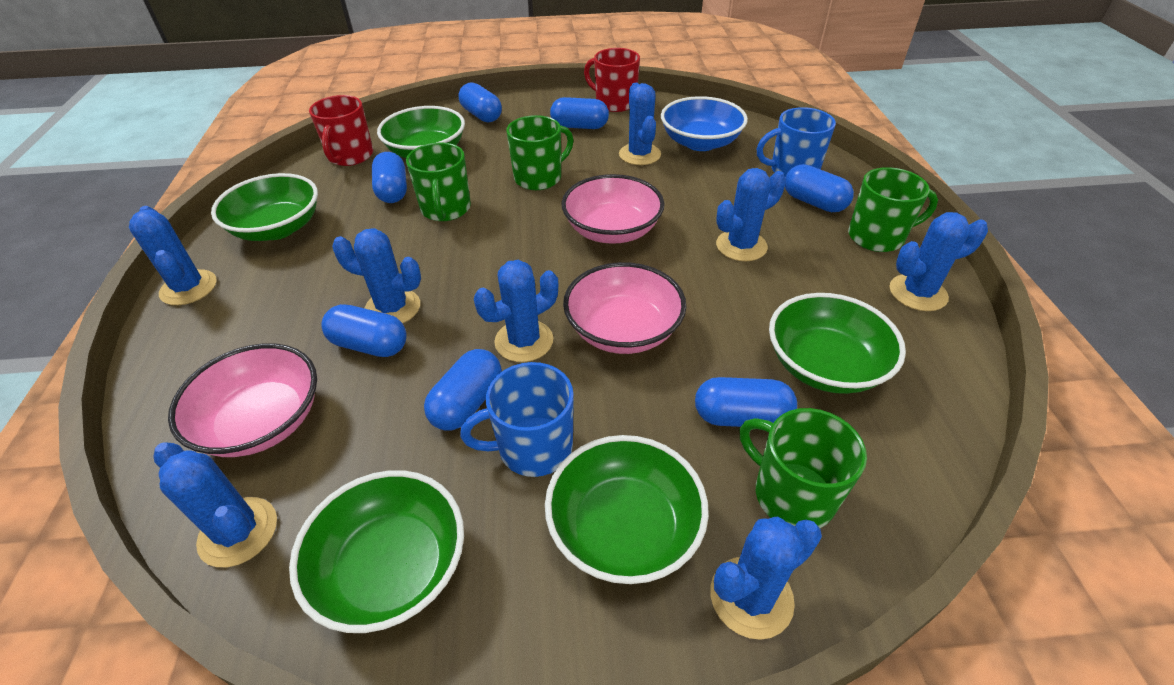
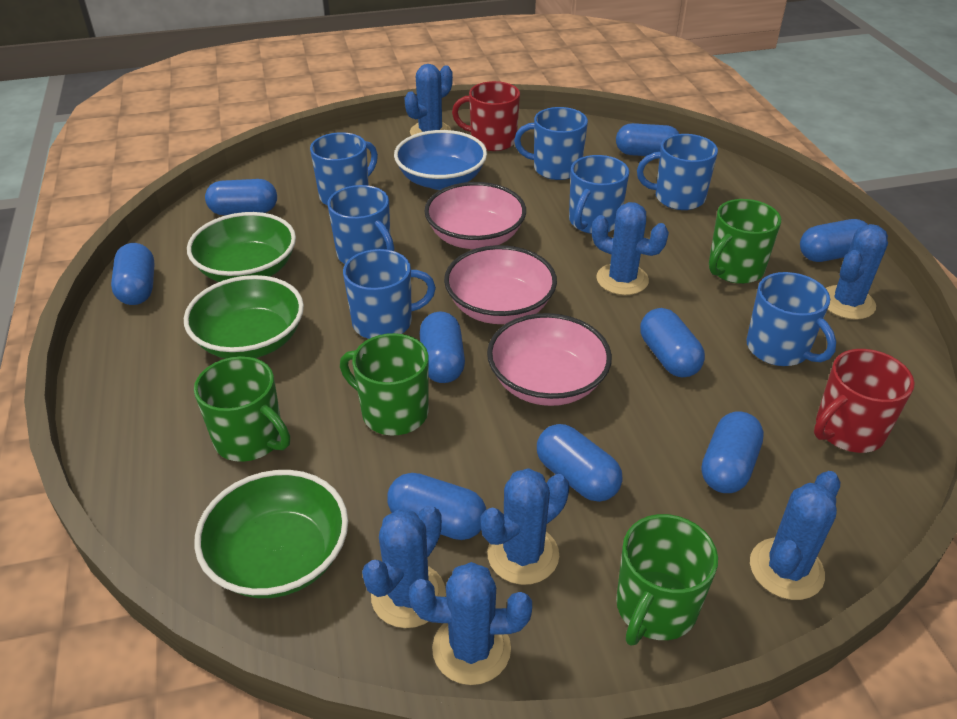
blue cactus: 8 -> 7
blue capsule: 7 -> 9
blue mug: 2 -> 7
green bowl: 5 -> 3

